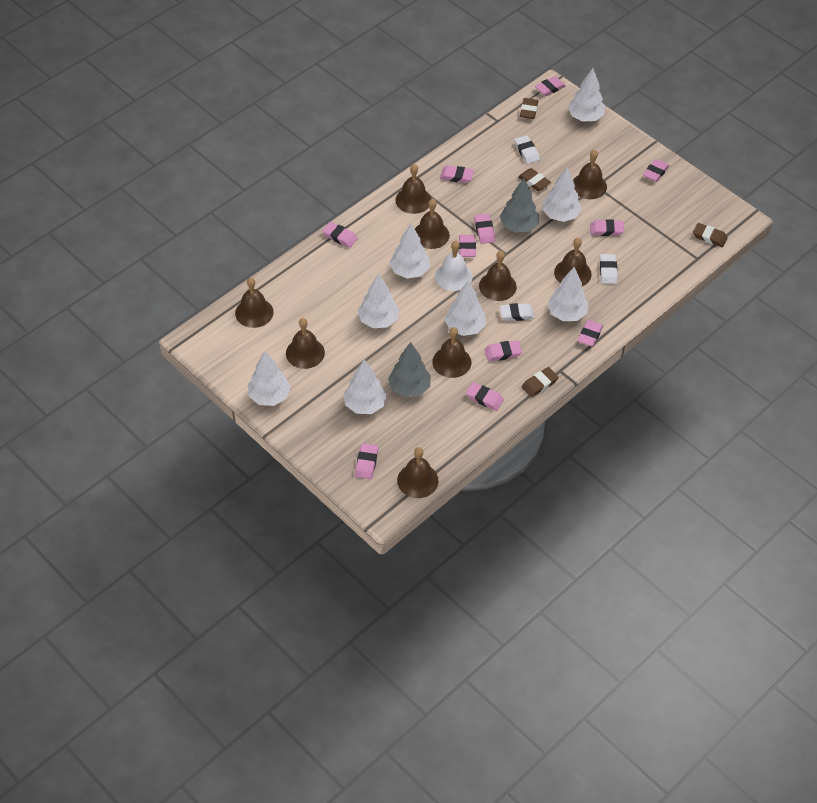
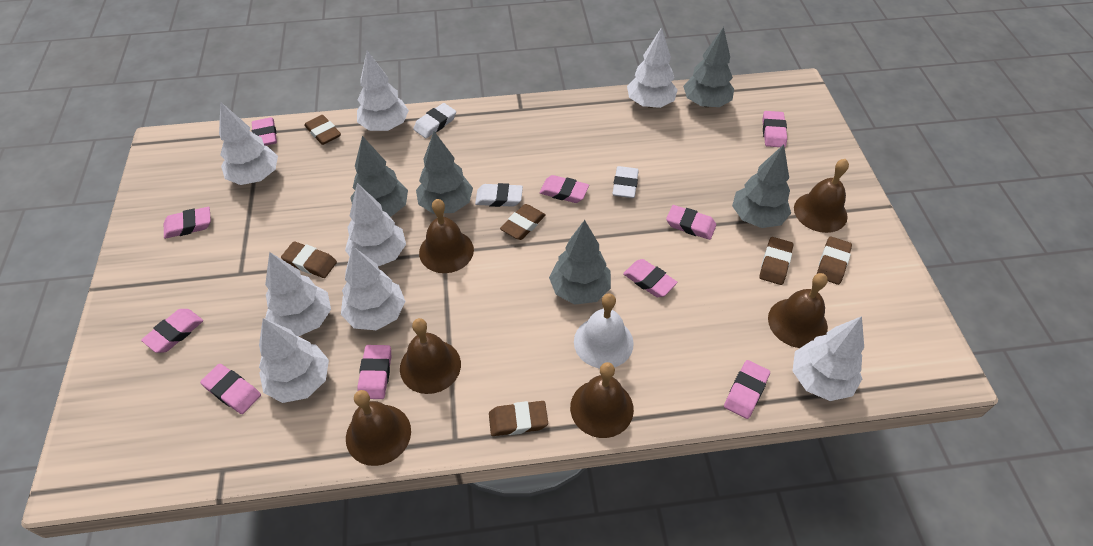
brown bell: 9 -> 6
brown eraser: 4 -> 6
grey tree: 2 -> 5
pink eraser: 11 -> 10

